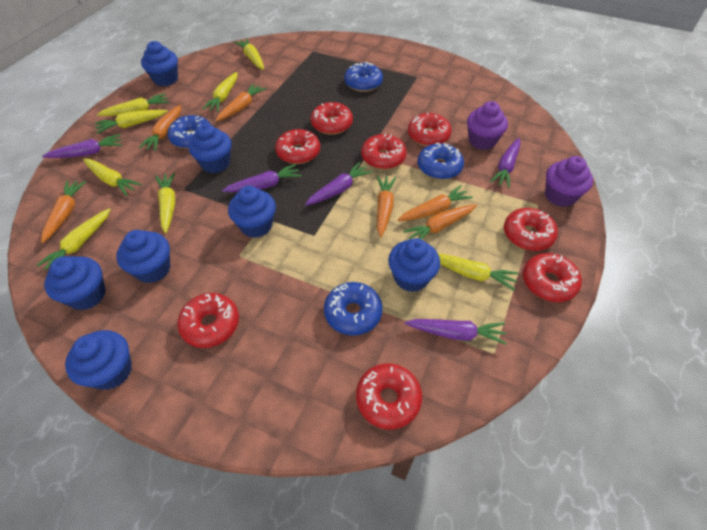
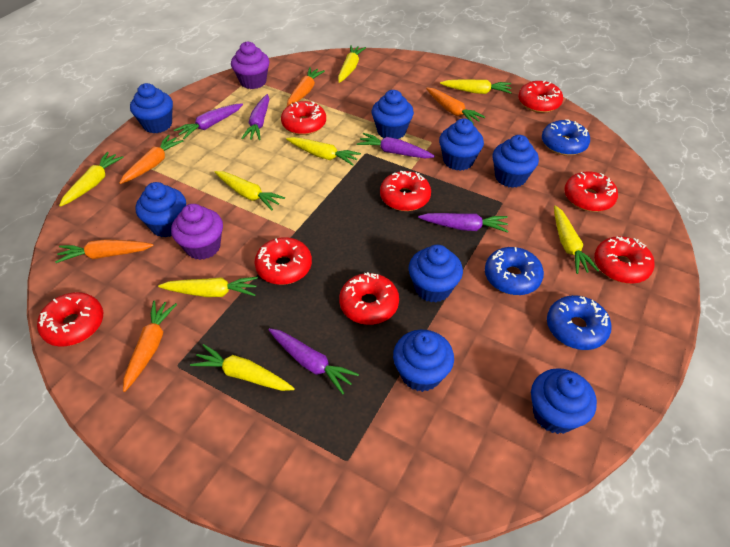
blue cupcake: 7 -> 8
blue donut: 4 -> 3
orange carrot: 6 -> 5

